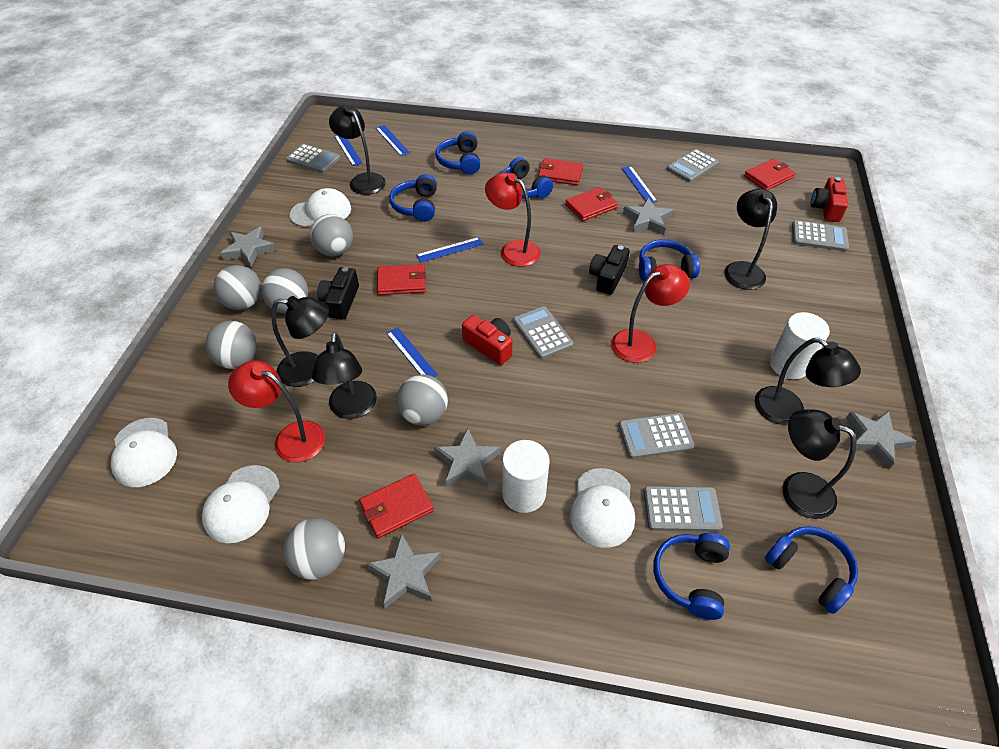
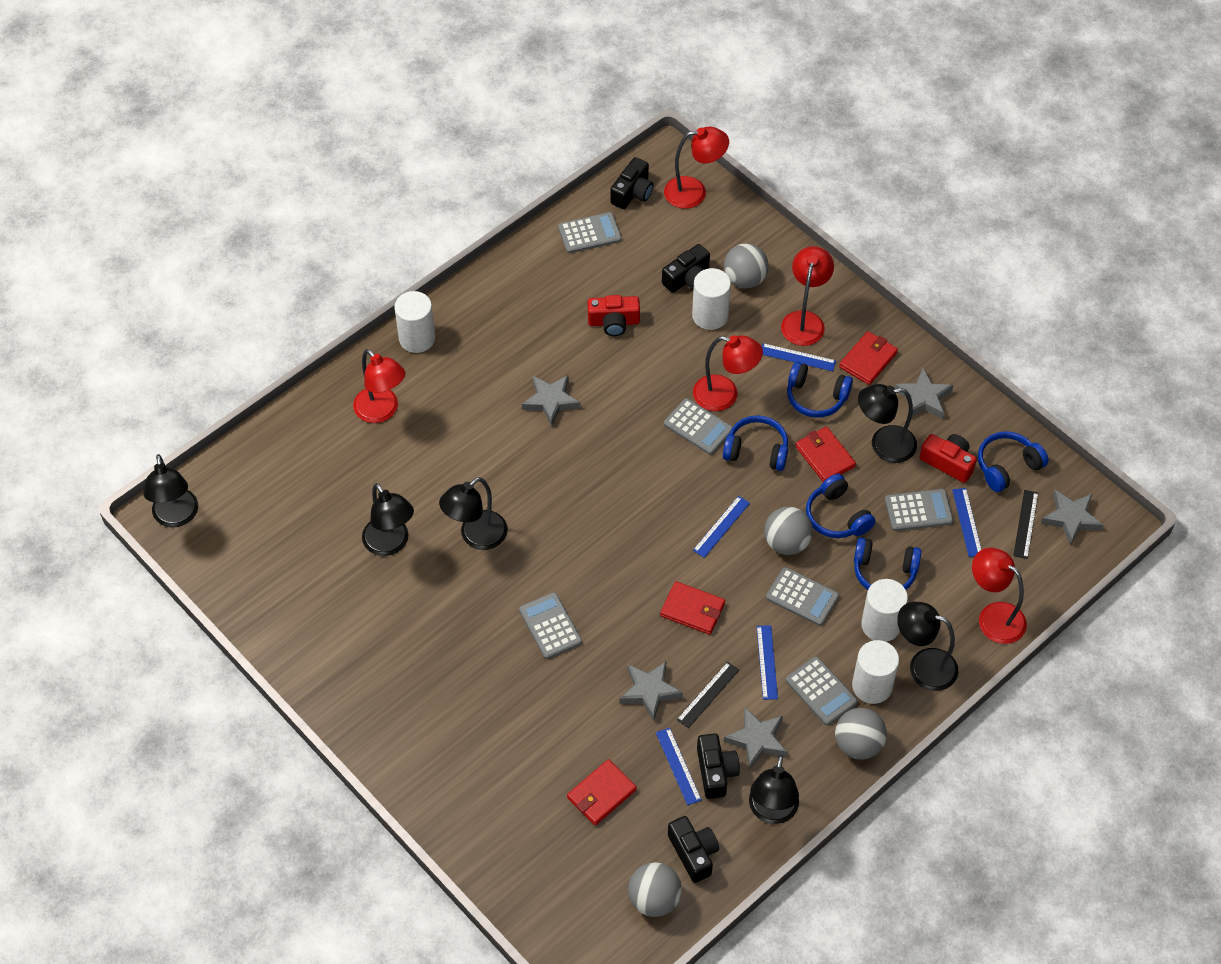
black camera: 2 -> 4
black ruler: 0 -> 2
blue headphones: 6 -> 5
grey ball: 6 -> 4
red lamp: 3 -> 5
red wallet: 5 -> 4
white cap: 4 -> 0
white cylinder: 2 -> 4

